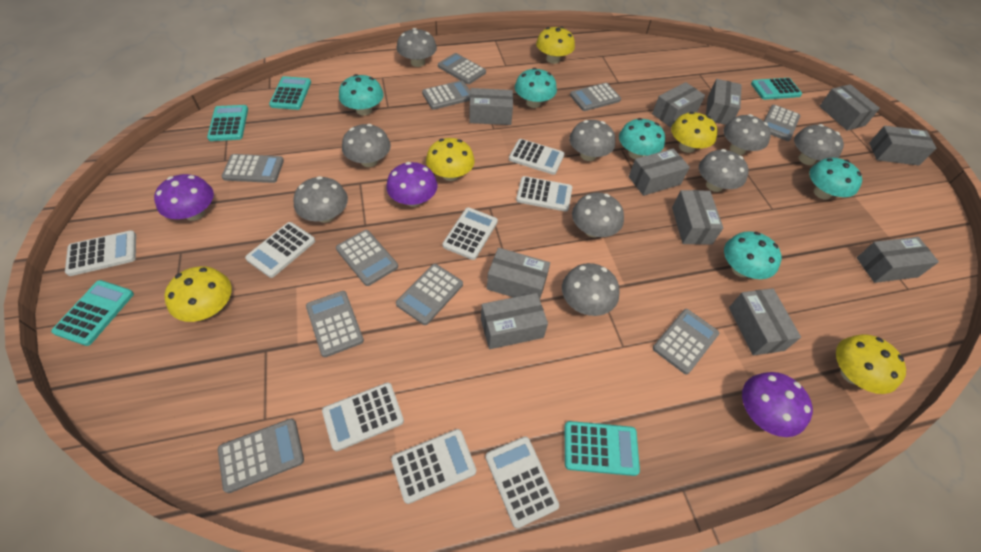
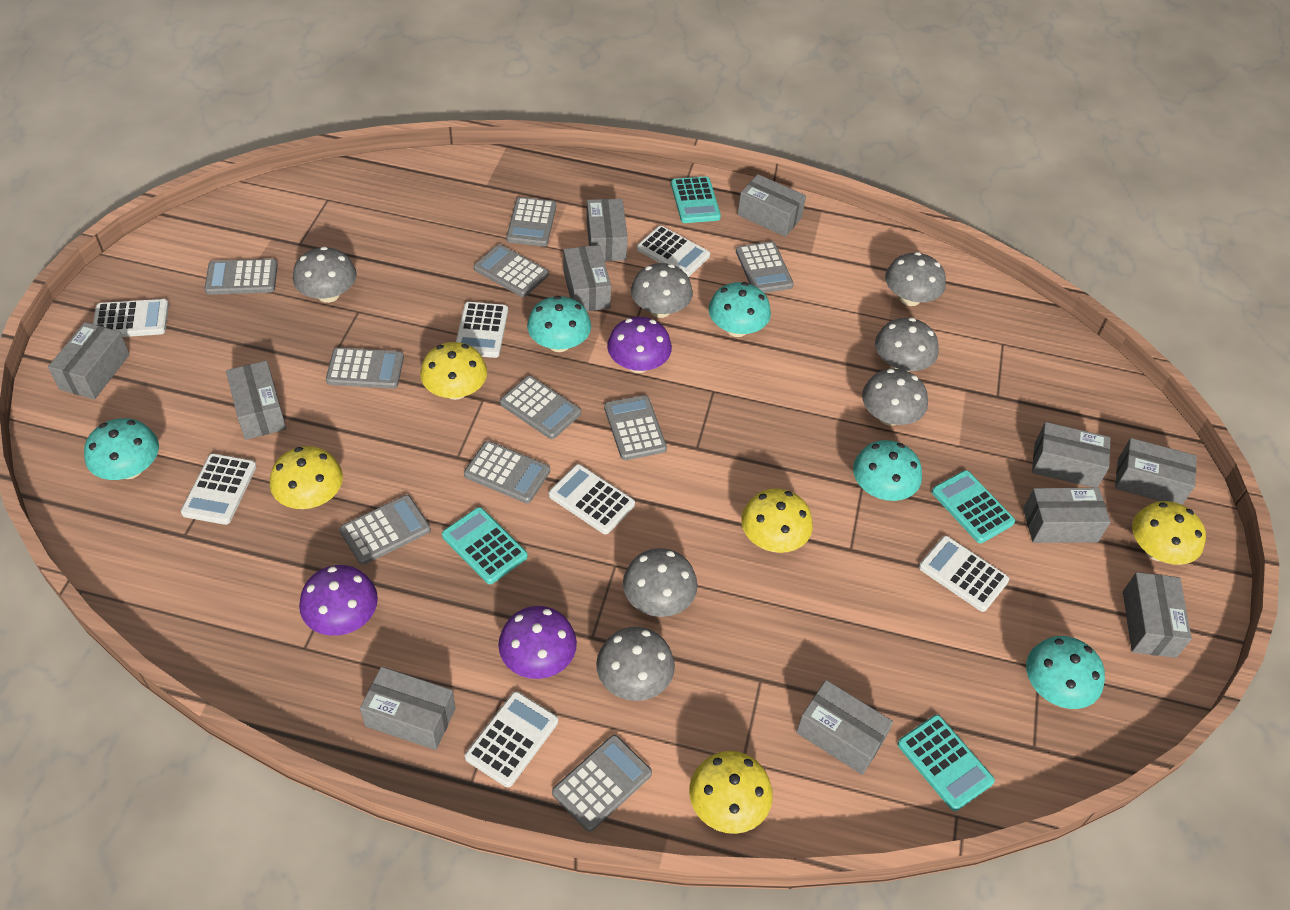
grey mushroom: 9 -> 7
turquoise calculator: 5 -> 4
white calculator: 8 -> 7

